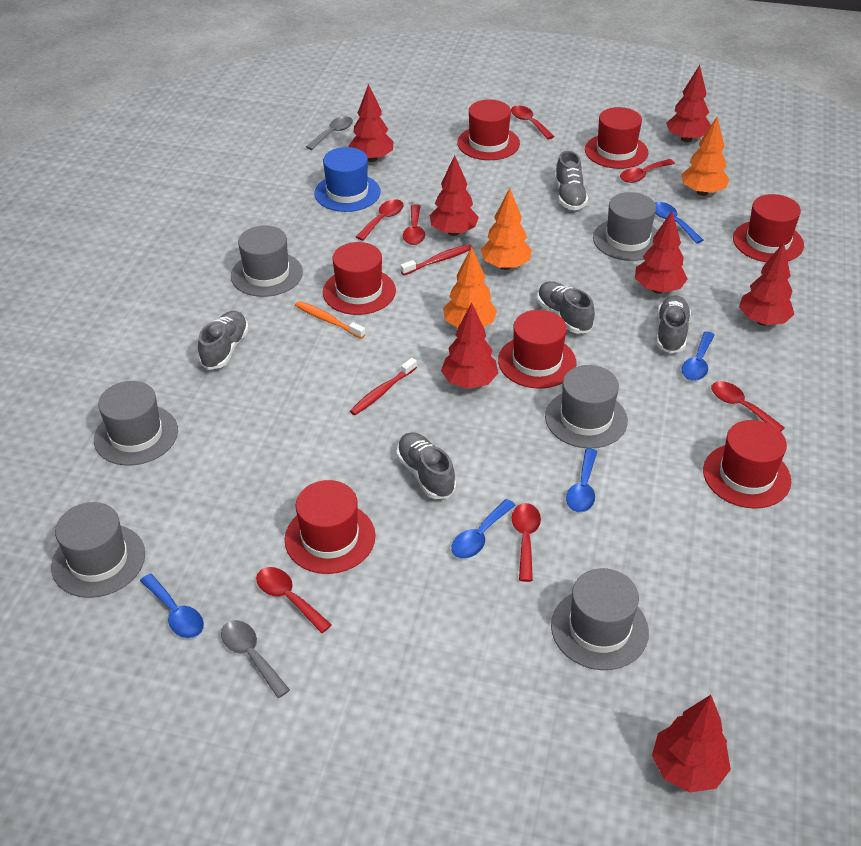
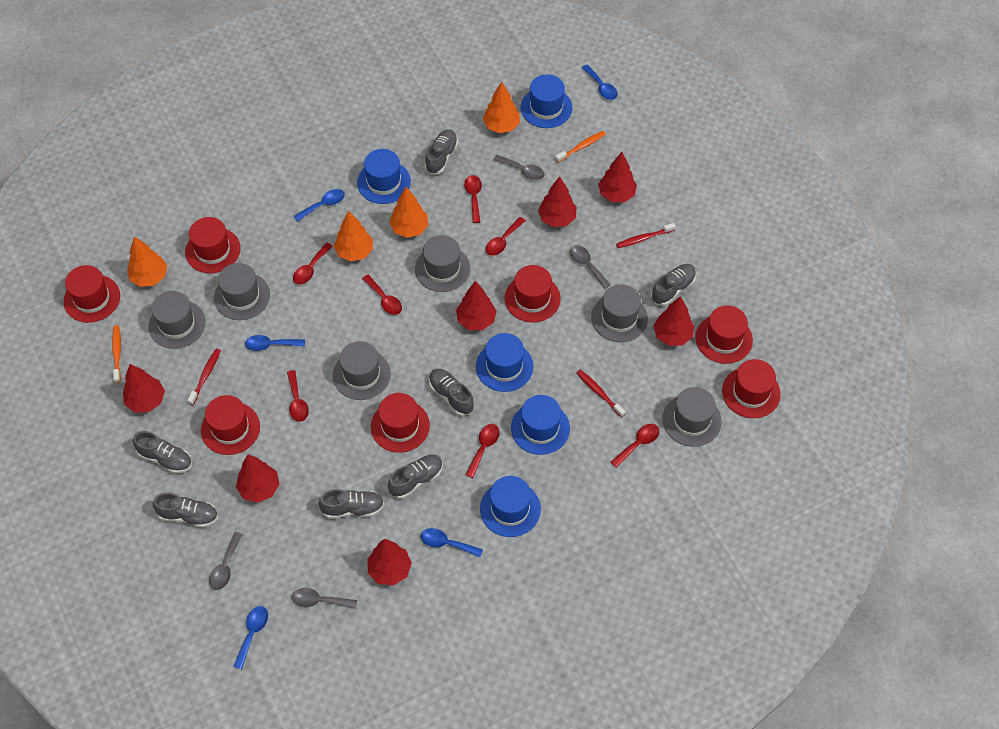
blue hat: 1 -> 5
grey shoe: 5 -> 7
grey spoon: 2 -> 4
orange toothbrush: 1 -> 2
orange tree: 3 -> 4
red toothbrush: 2 -> 3

